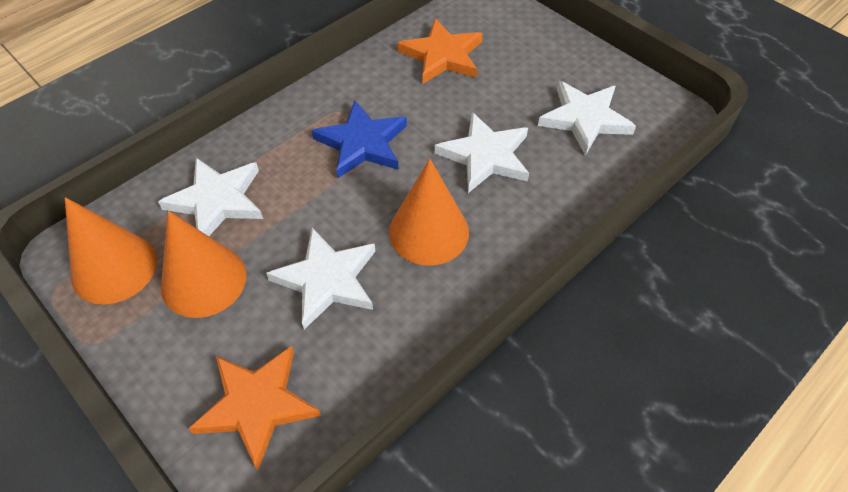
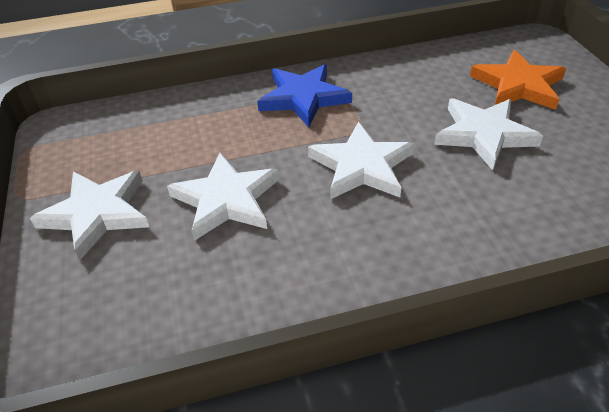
orange cone: 3 -> 0
orange star: 2 -> 1

